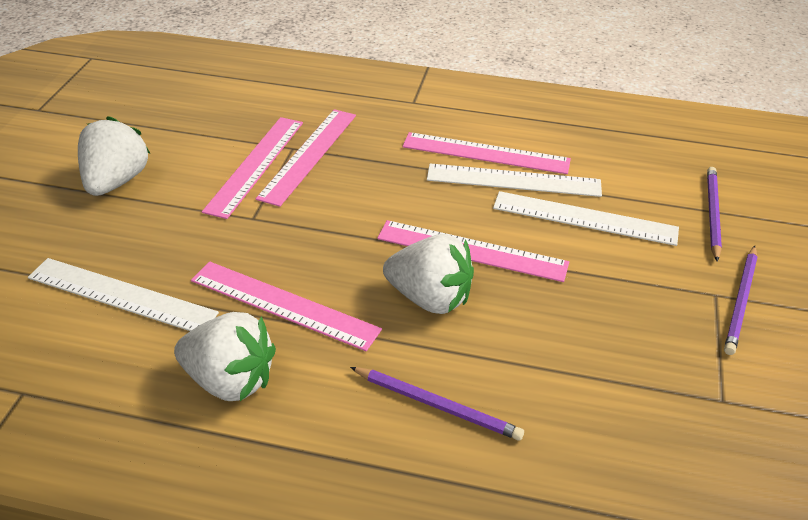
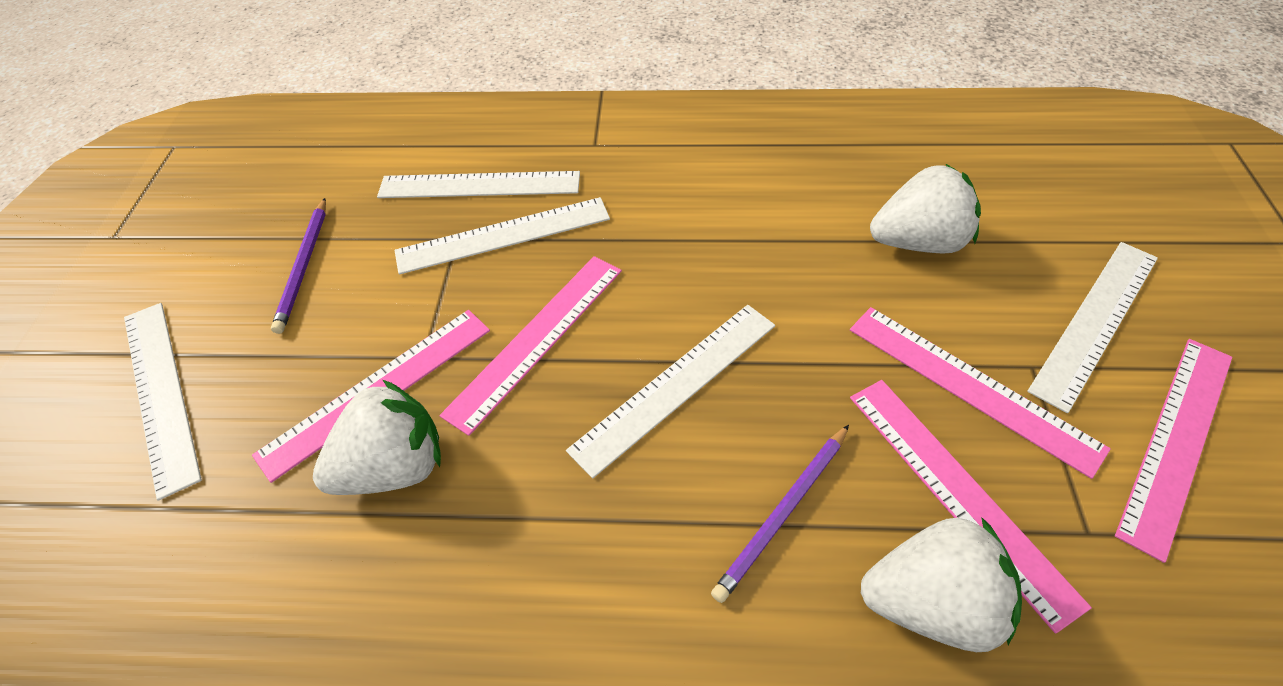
purple pencil: 3 -> 2
white ruler: 3 -> 5

